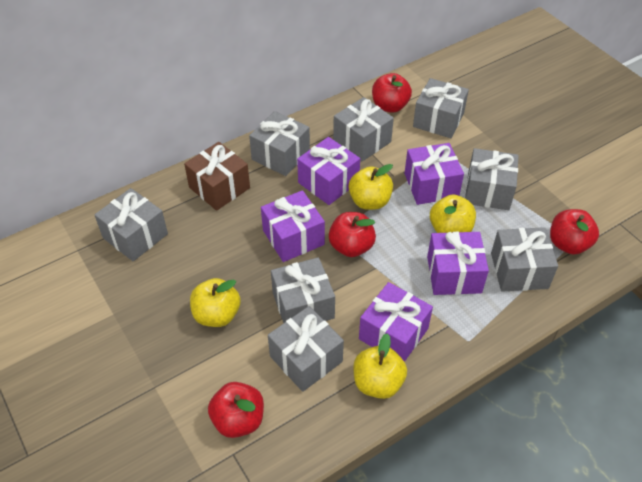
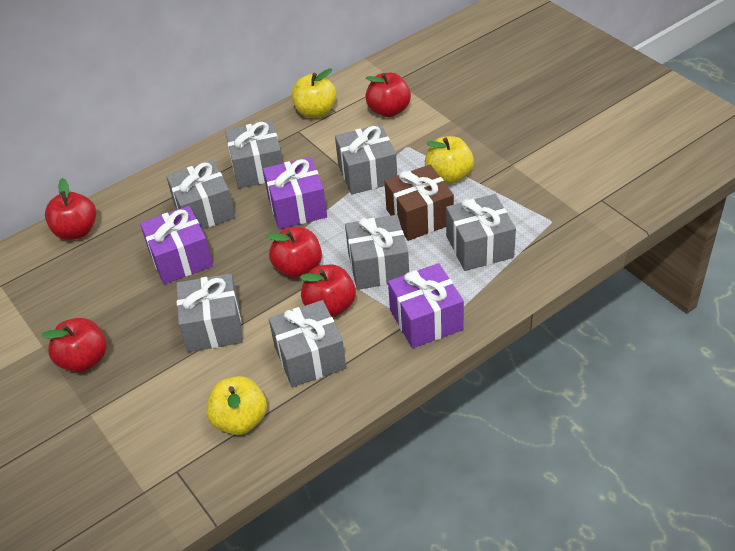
grey gift: 8 -> 7
purple gift: 5 -> 3
red apple: 4 -> 5
yellow apple: 4 -> 3

